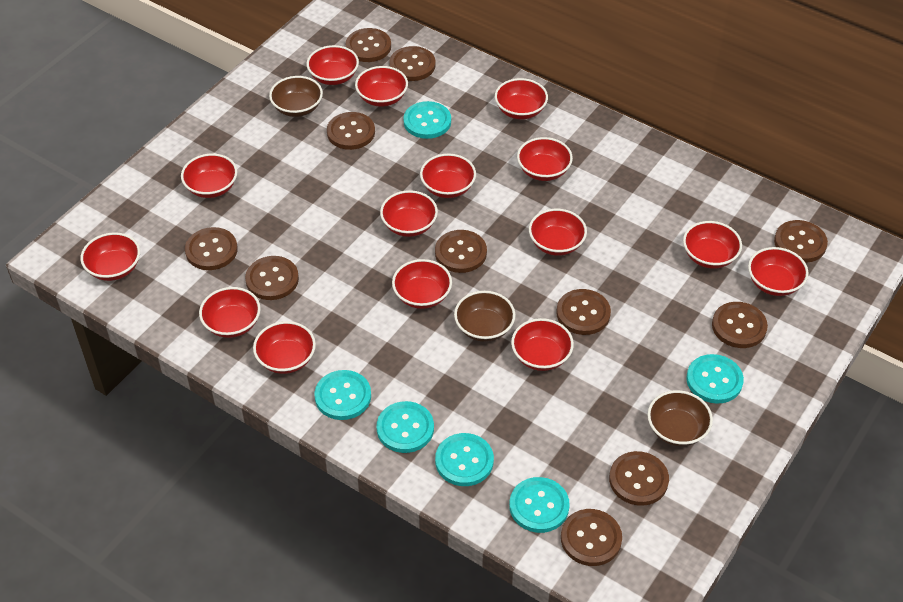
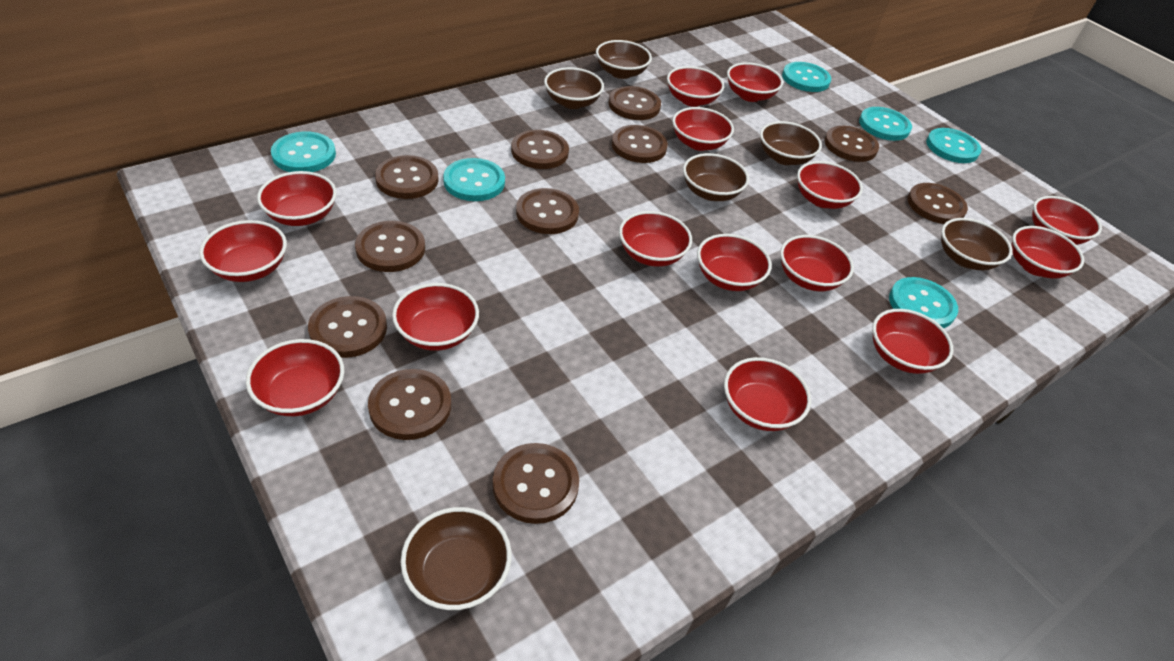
brown bowl: 3 -> 6

